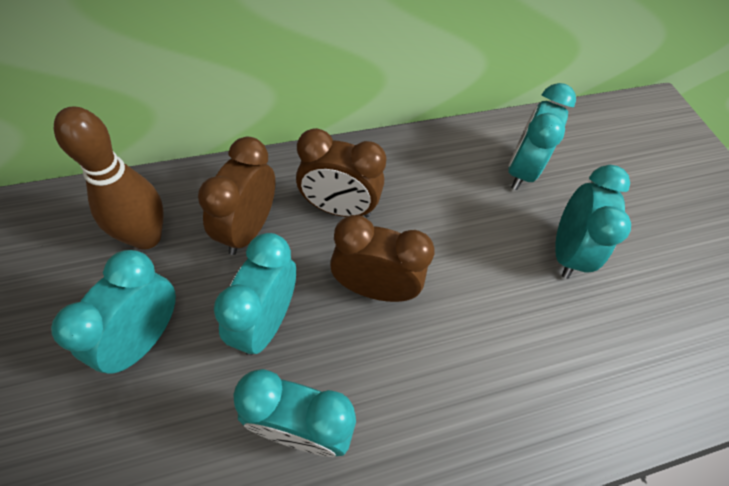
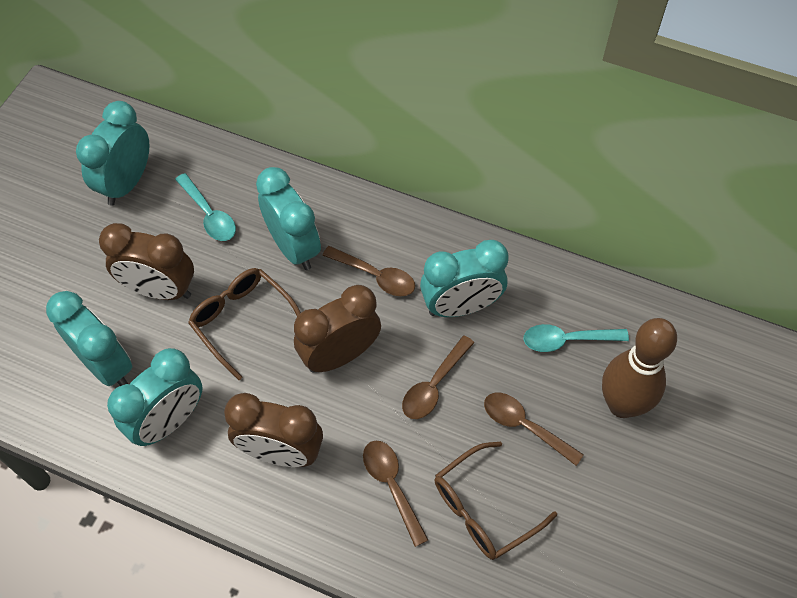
brown glasses: 0 -> 2
brown spoon: 0 -> 4
turquoise spoon: 0 -> 2

